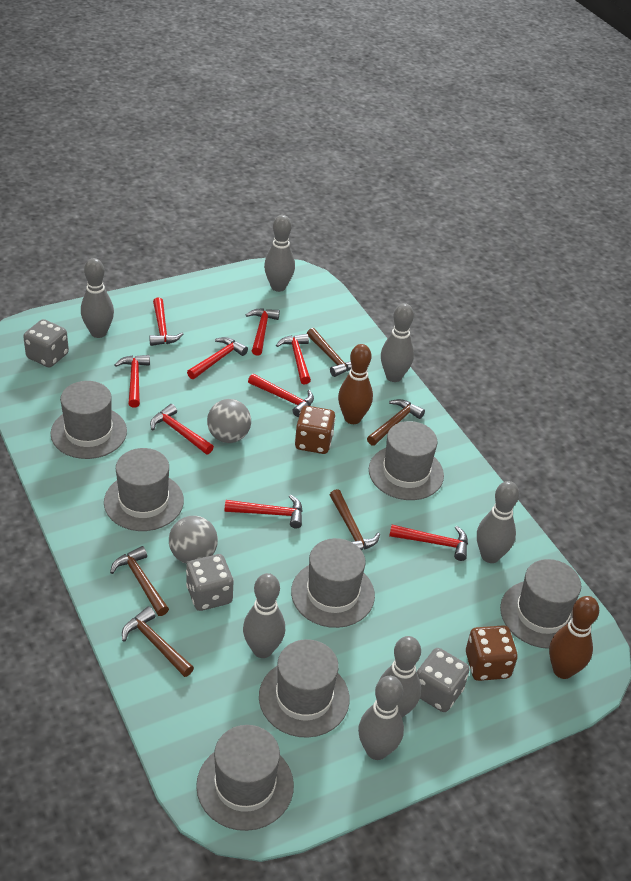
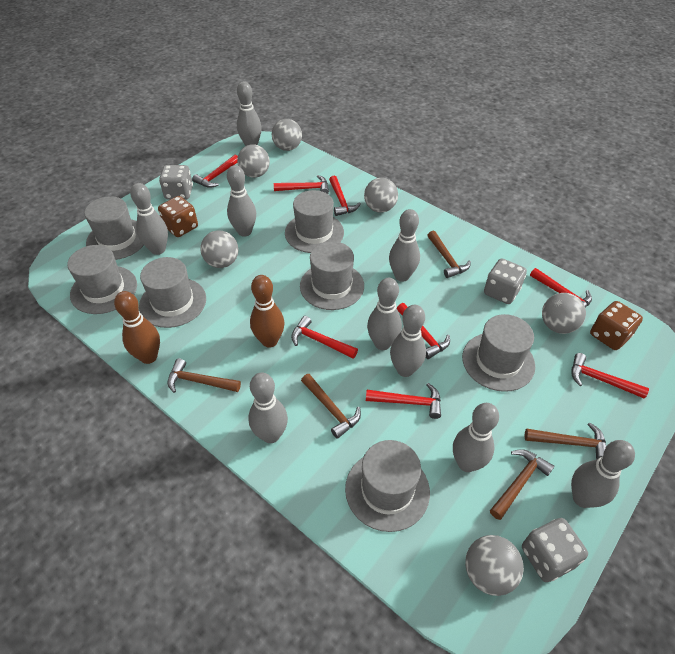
grey ball: 2 -> 6
grey bowling pin: 7 -> 9
red hammer: 9 -> 8

